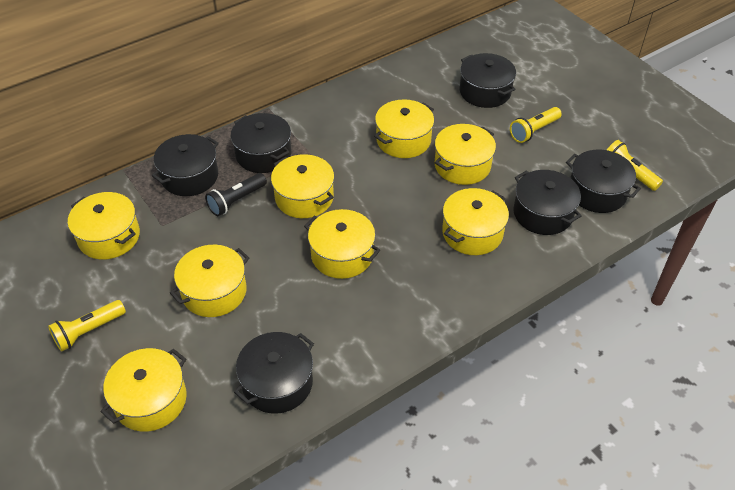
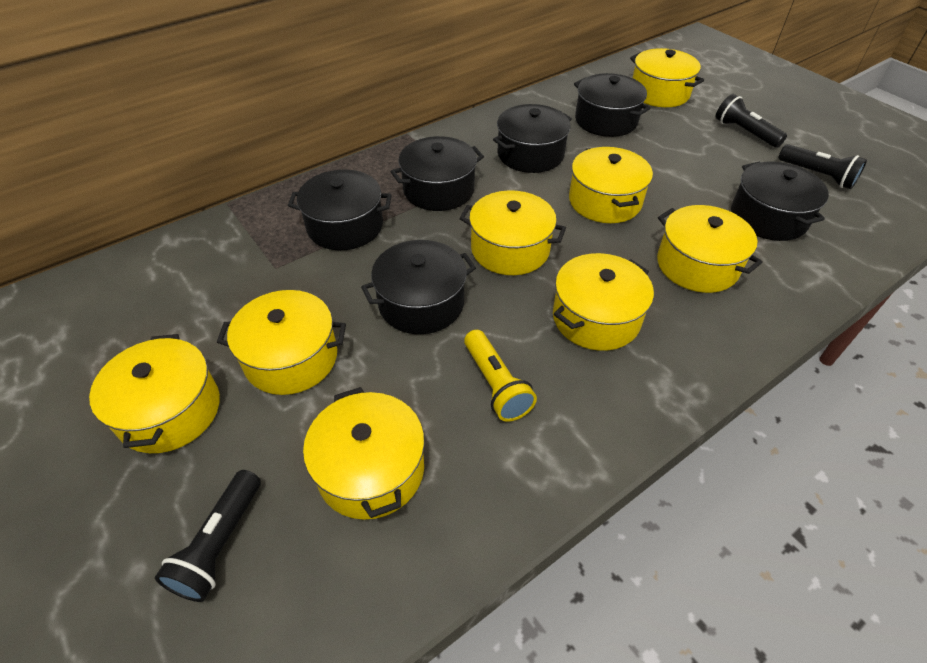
black flashlight: 1 -> 3
yellow flashlight: 3 -> 1

